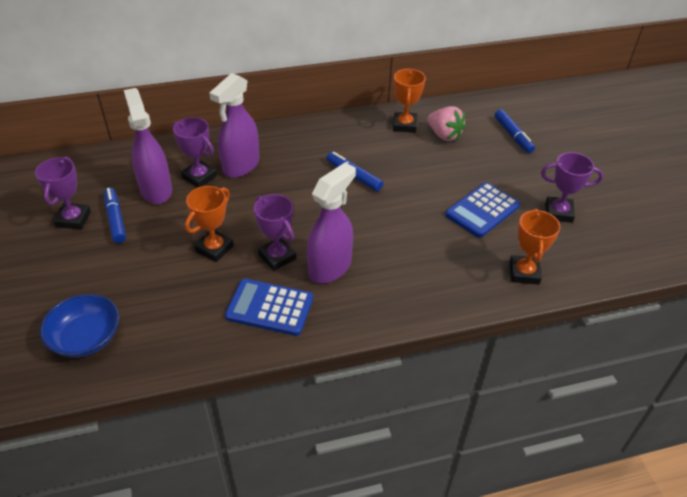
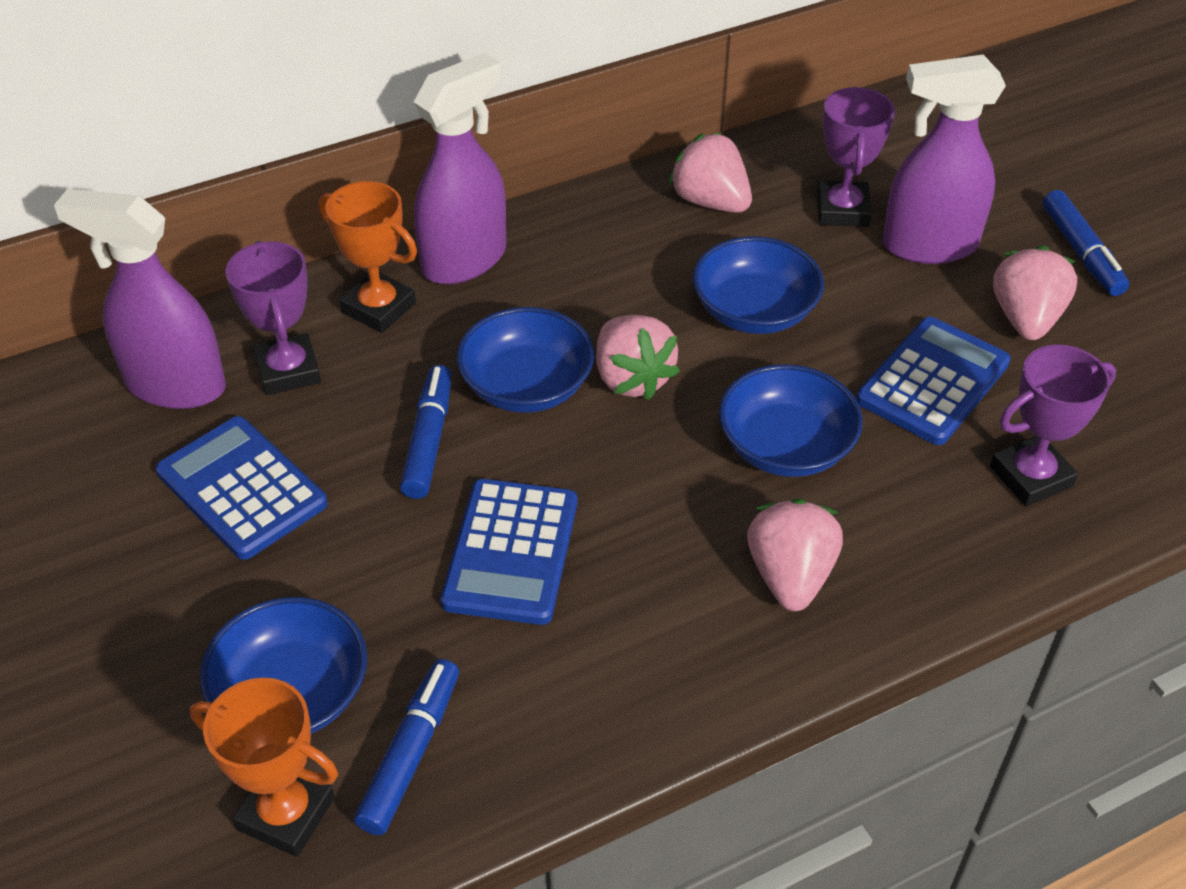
blue bowl: 1 -> 4
blue calculator: 2 -> 3
orange trophy: 3 -> 2
pink strawberry: 1 -> 4
purple trophy: 4 -> 3

